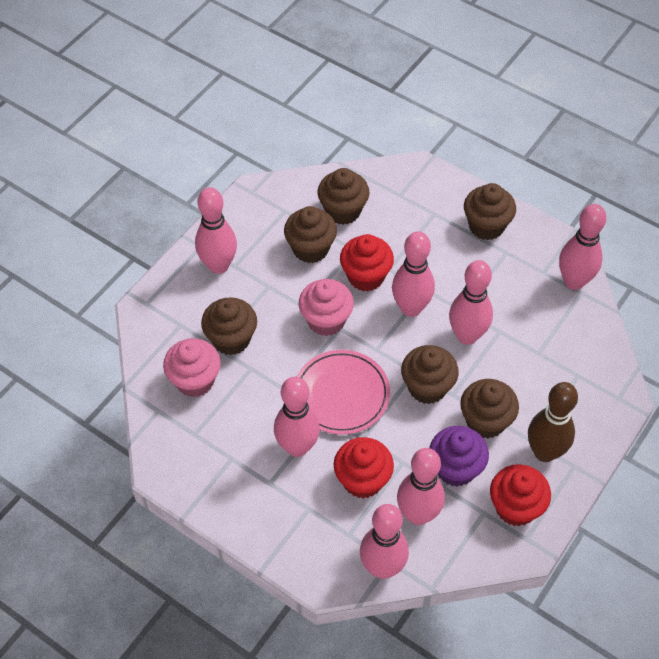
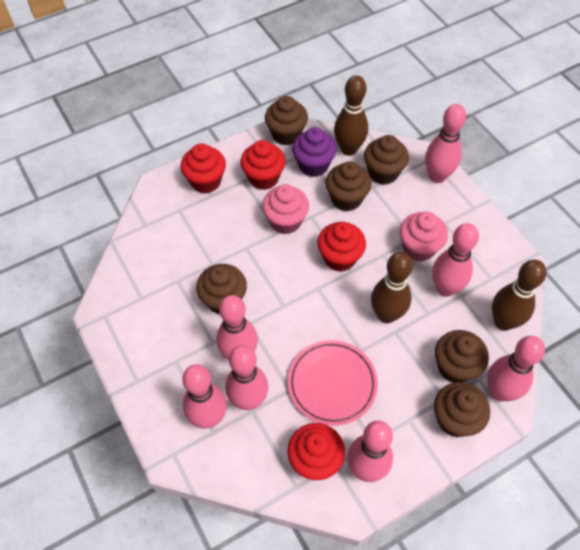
brown bowling pin: 1 -> 3
red cupcake: 3 -> 4

